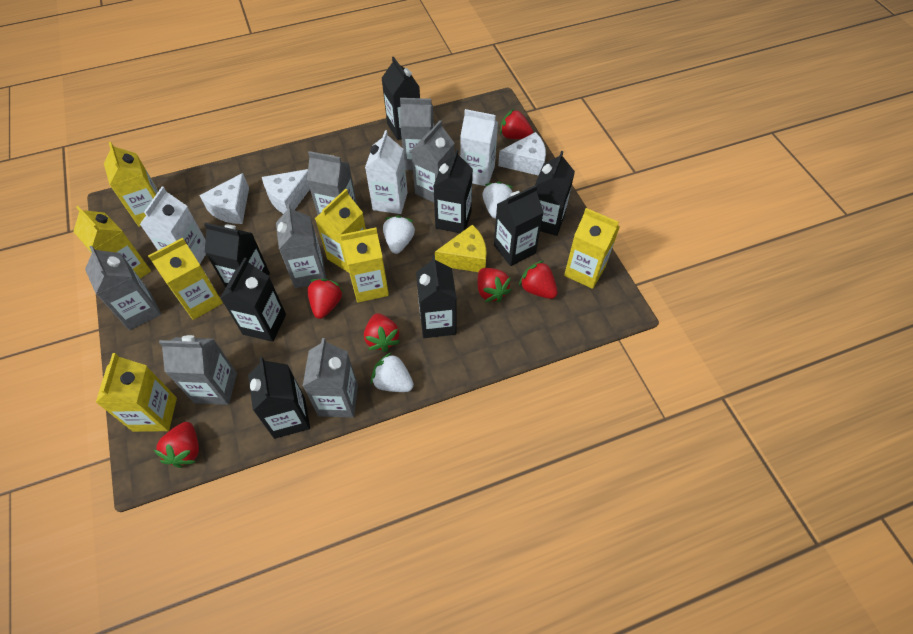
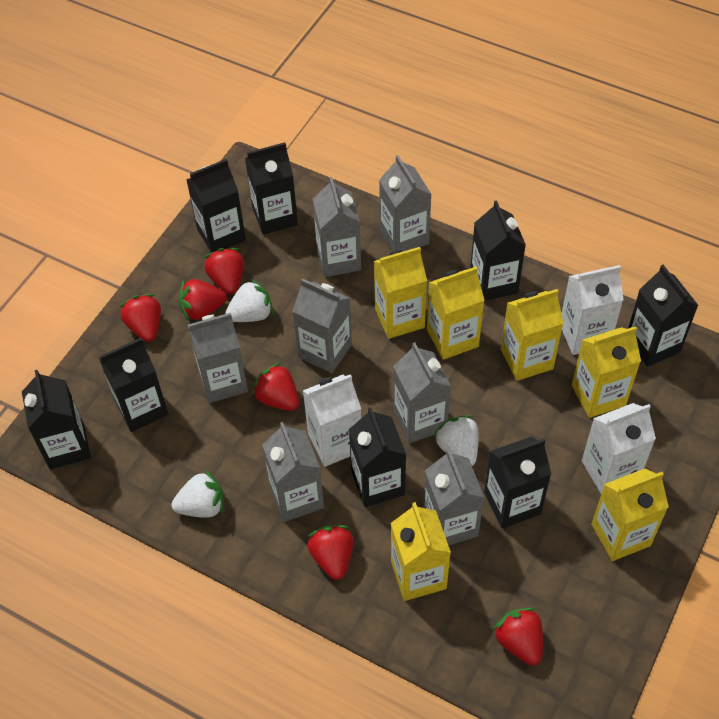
white cheese: 3 -> 0
yellow carton: 7 -> 6
yellow cheese: 1 -> 0

